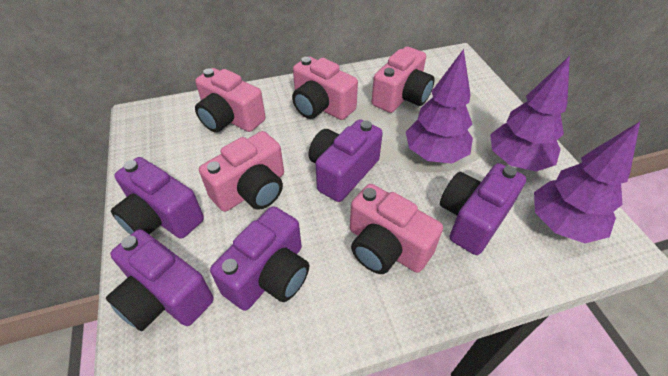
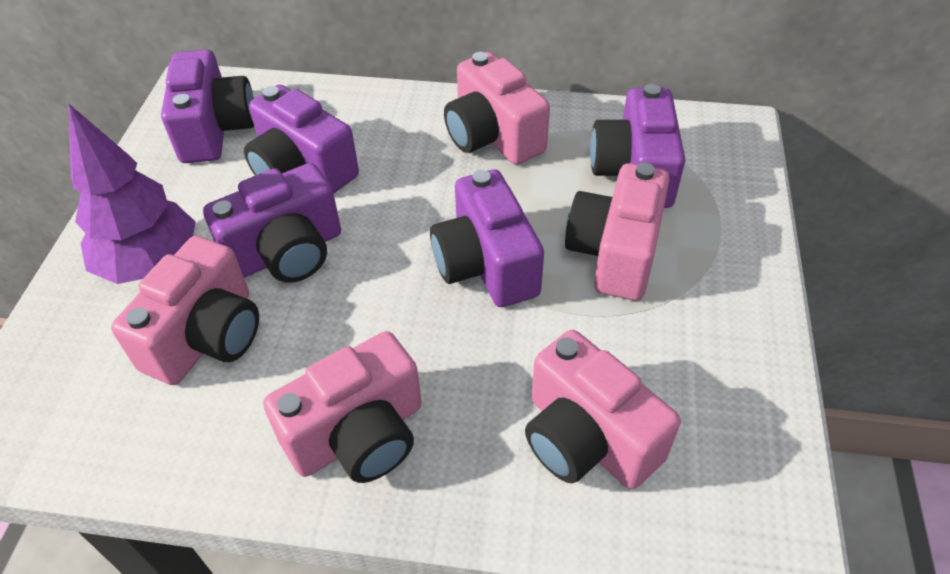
purple tree: 3 -> 1

